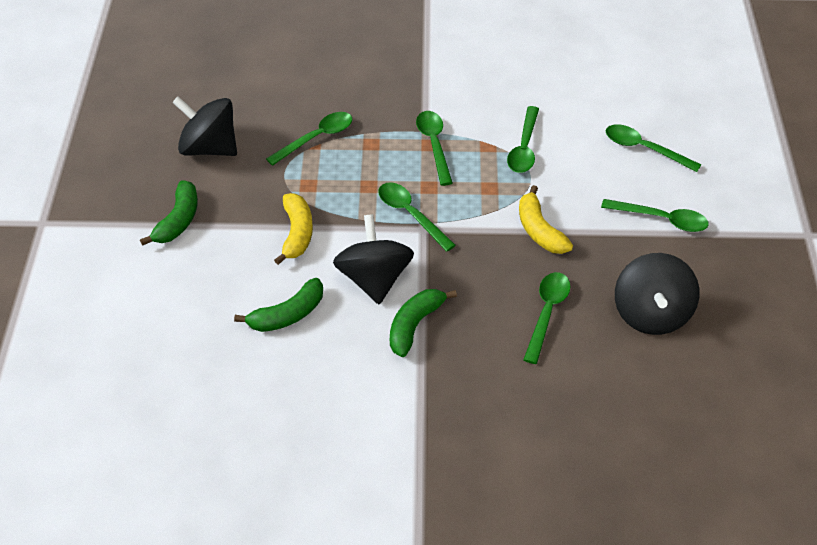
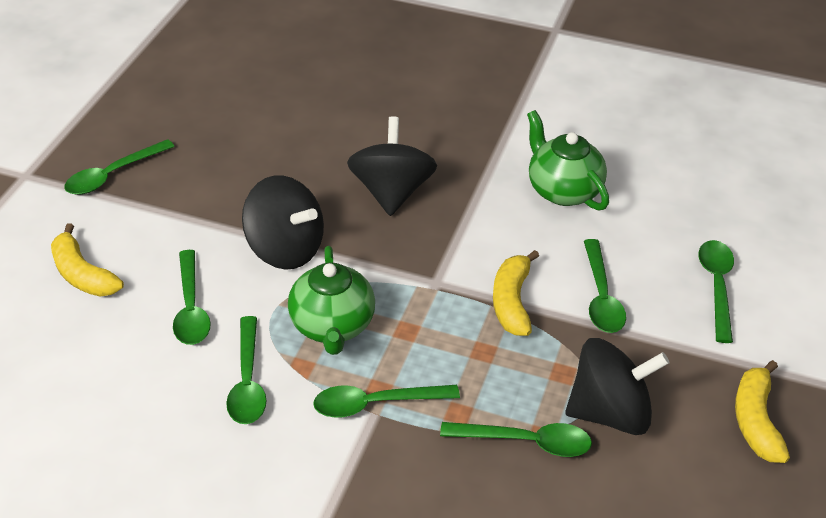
green banana: 3 -> 0
green teapot: 0 -> 2
yellow banana: 2 -> 3

